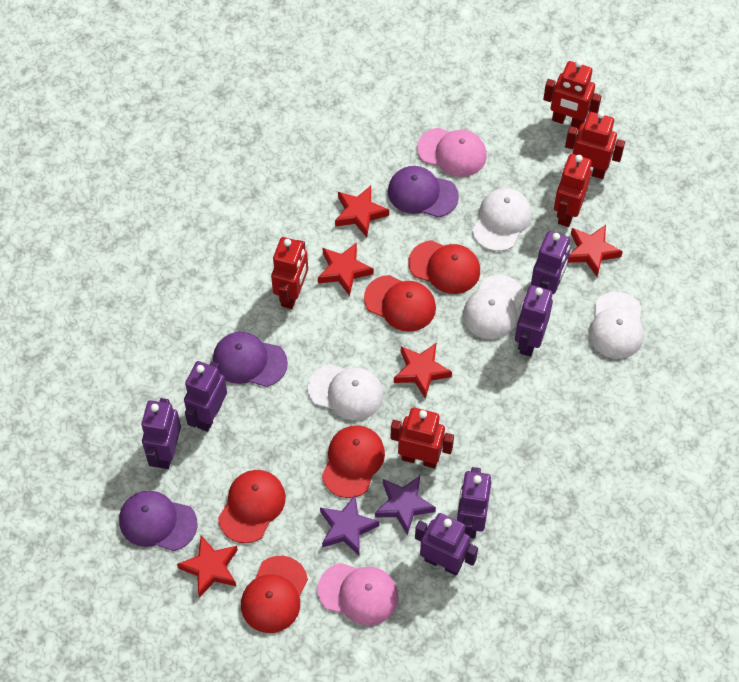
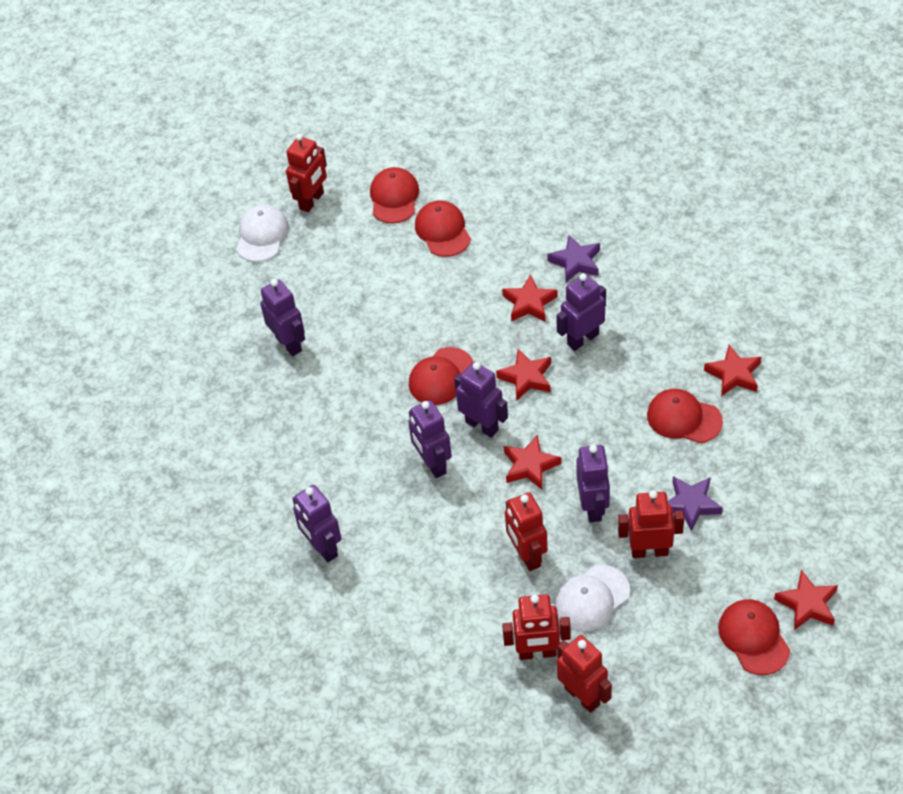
pink cap: 2 -> 0
purple cap: 3 -> 0
white cap: 4 -> 2

